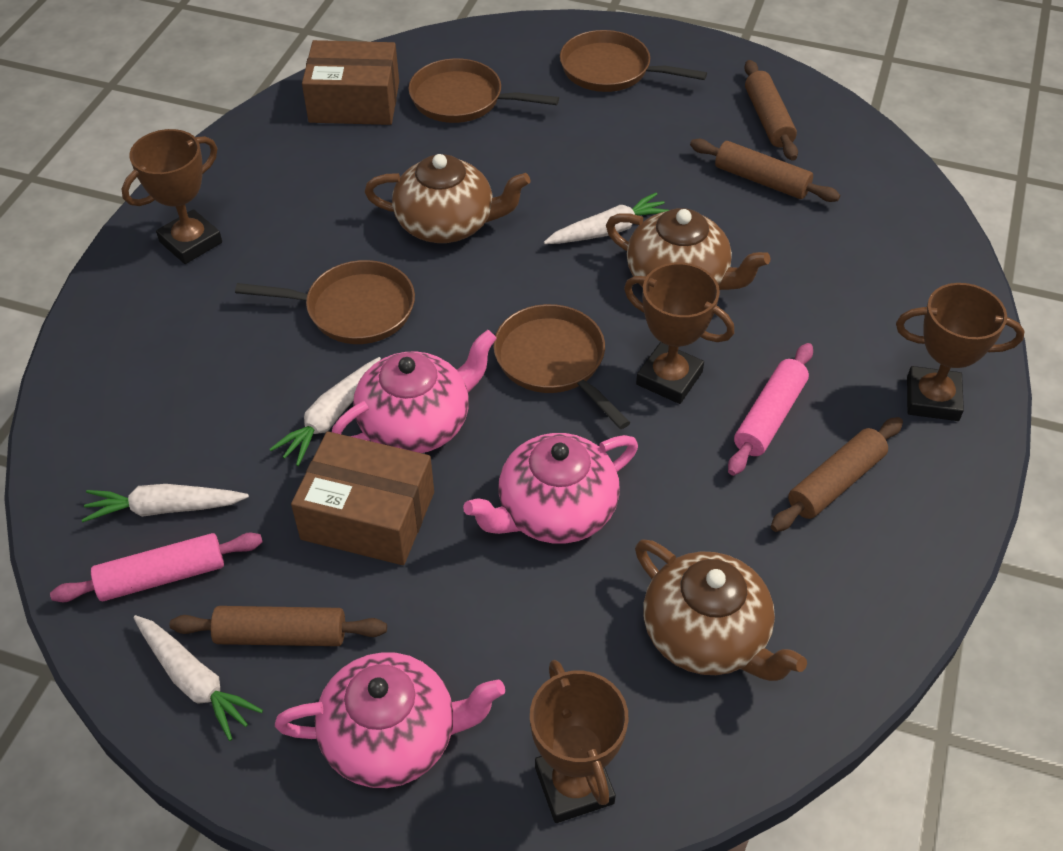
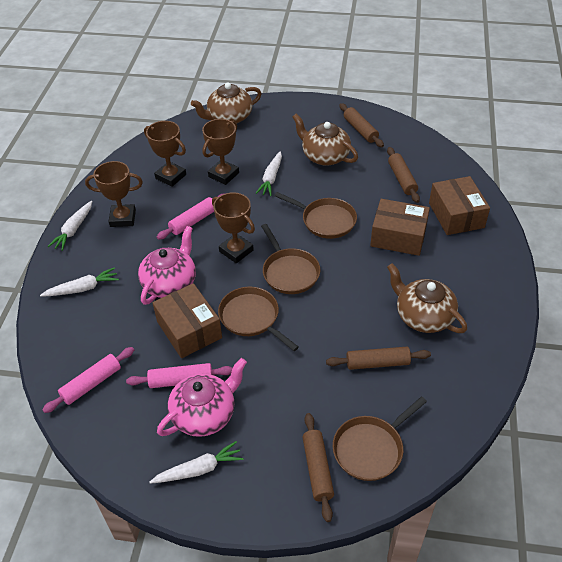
brown box: 2 -> 3
pink rolling pin: 2 -> 3
pink teapot: 3 -> 2

